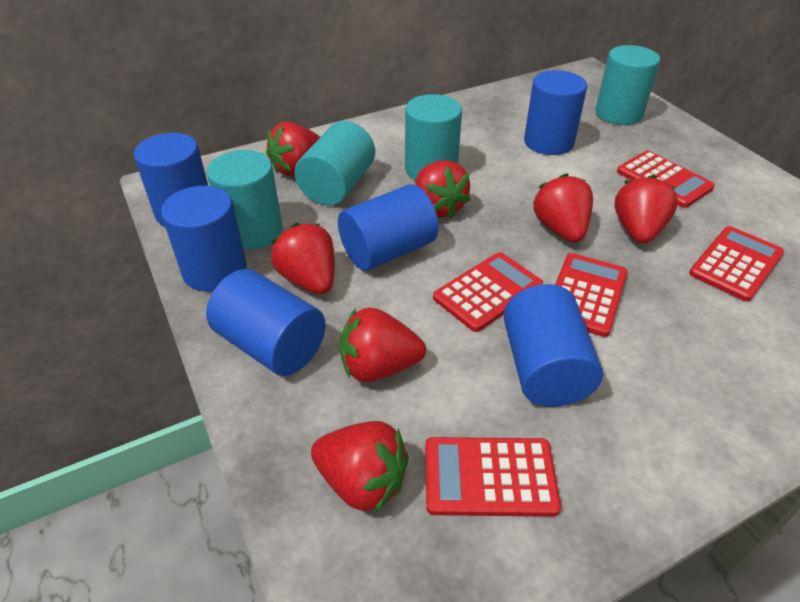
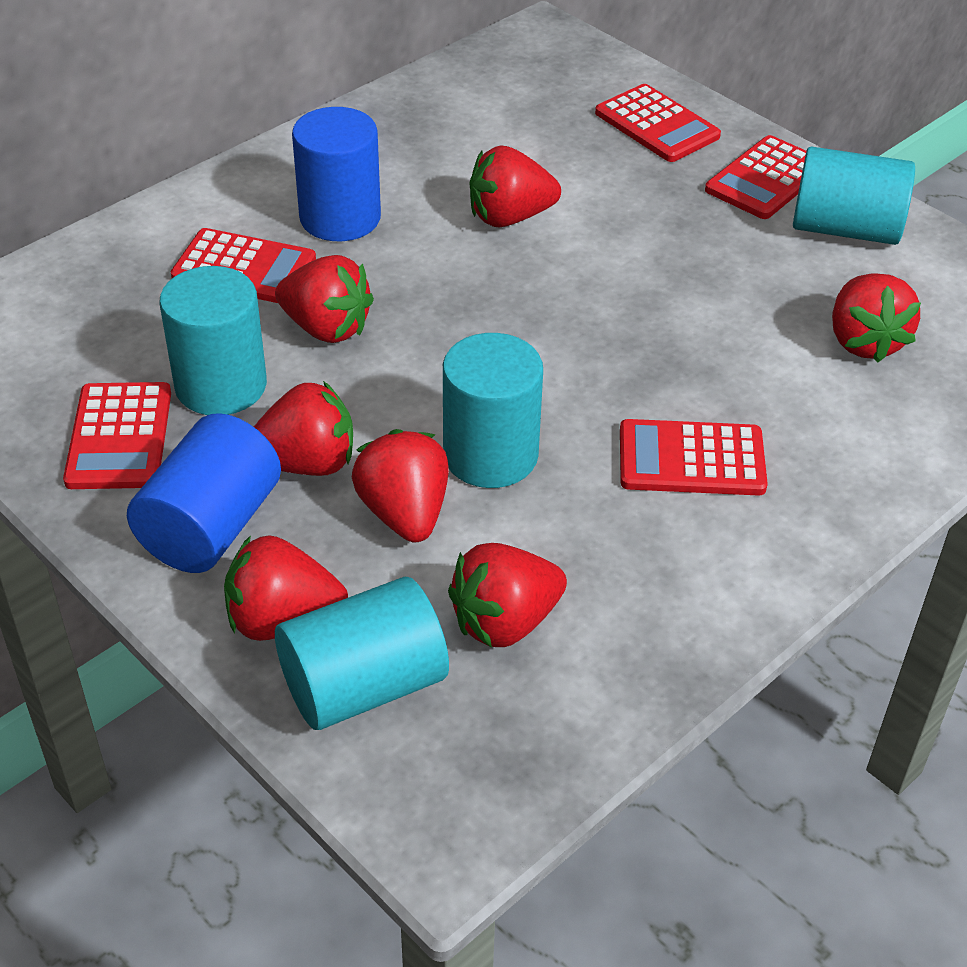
blue cylinder: 6 -> 2

